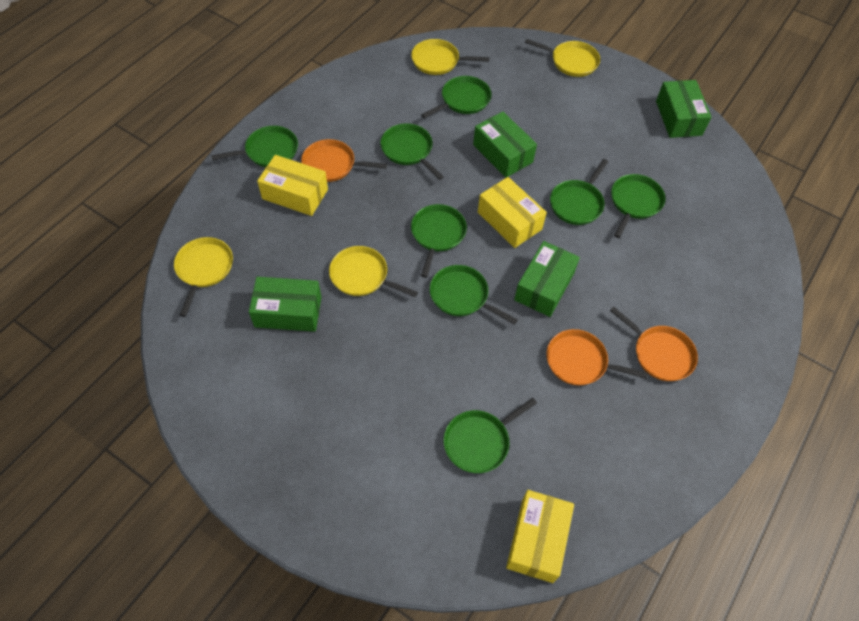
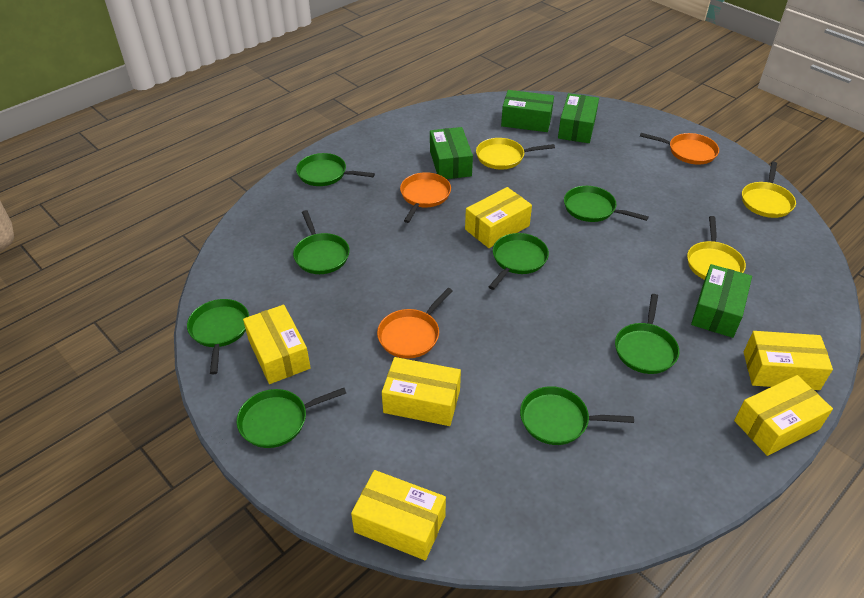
yellow box: 3 -> 6
yellow pan: 4 -> 3

